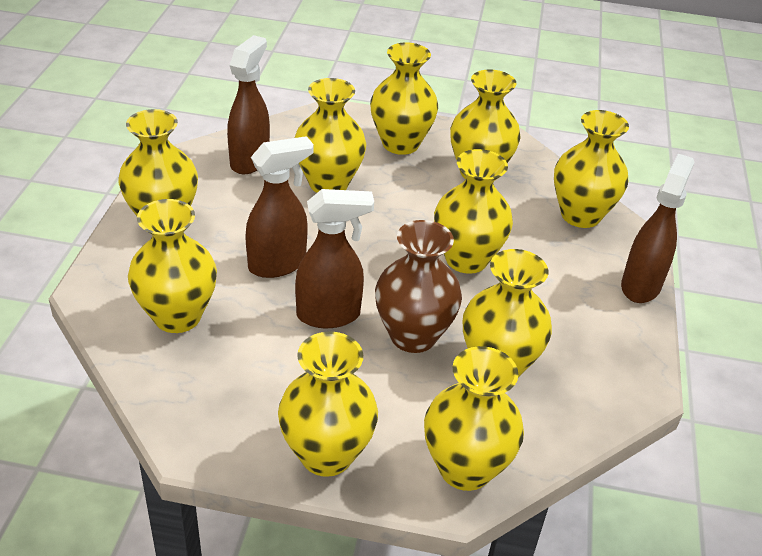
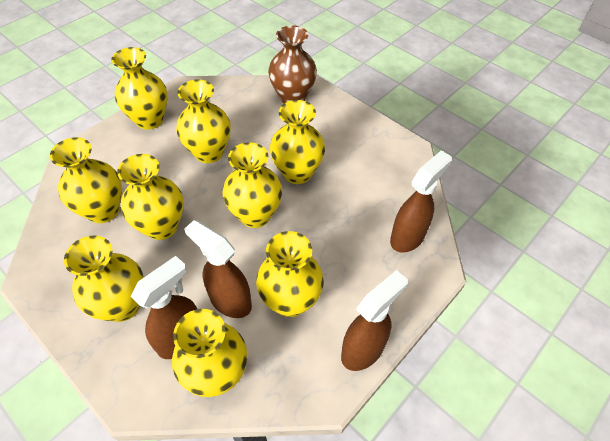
yellow vase: 10 -> 9

